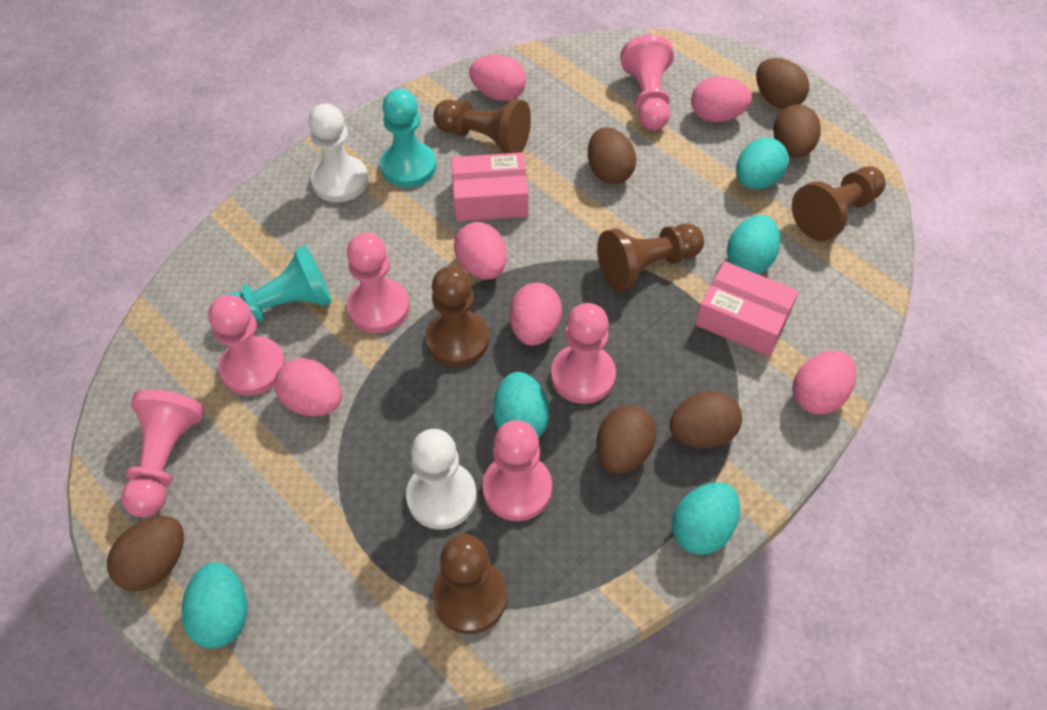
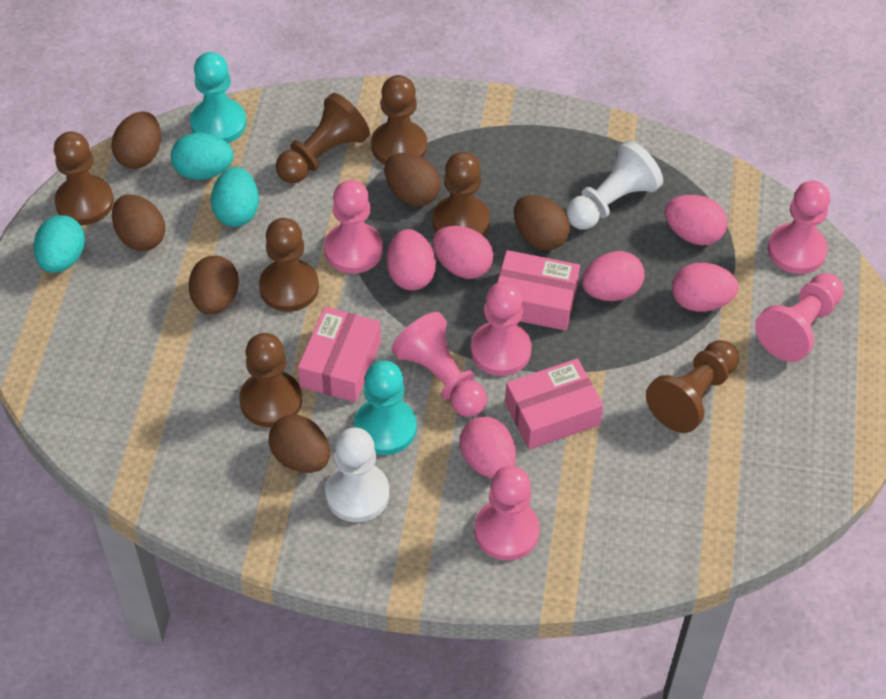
brown pawn: 5 -> 7
pink box: 2 -> 3
turquoise egg: 5 -> 3

